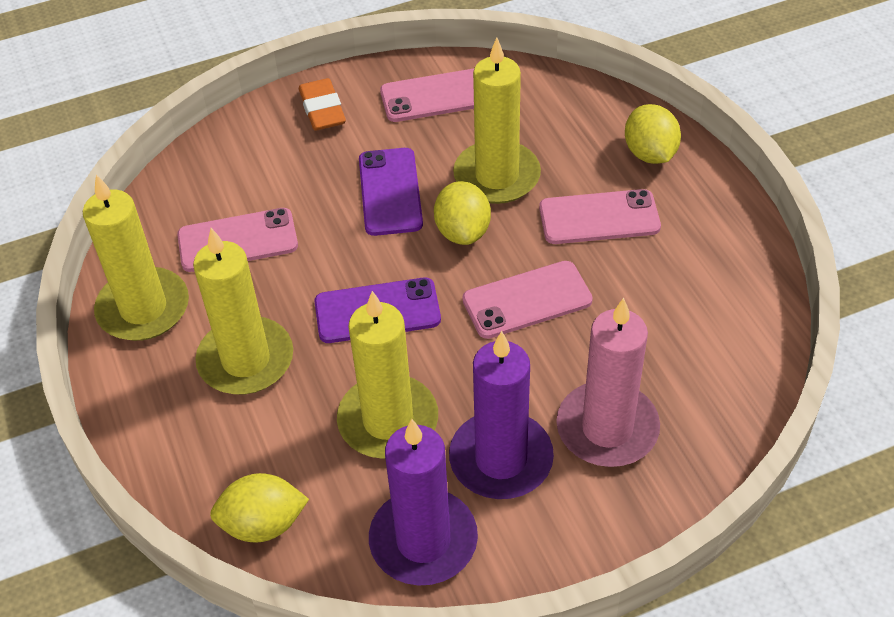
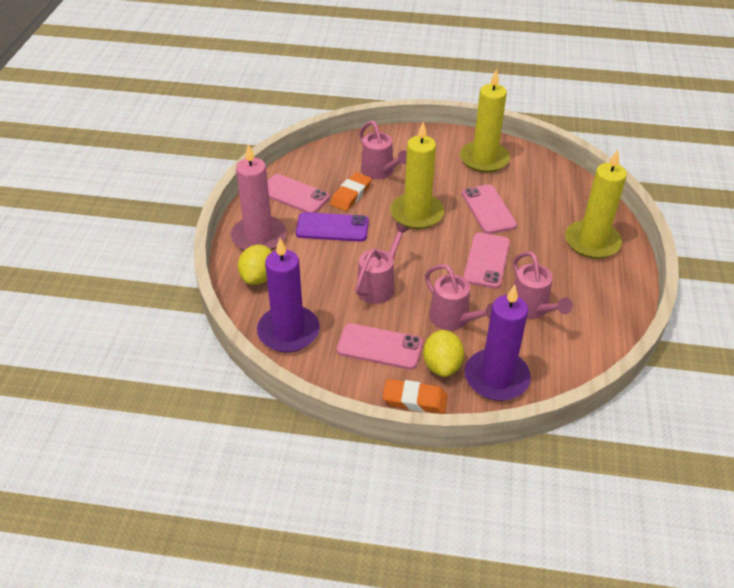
orange eraser: 1 -> 2
pink watering can: 0 -> 4
purple phone: 2 -> 1
yellow candle: 4 -> 3
yellow lemon: 3 -> 2

